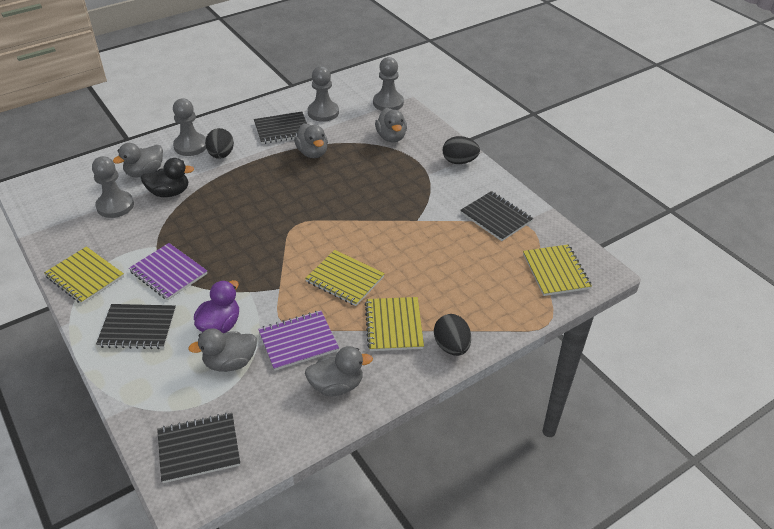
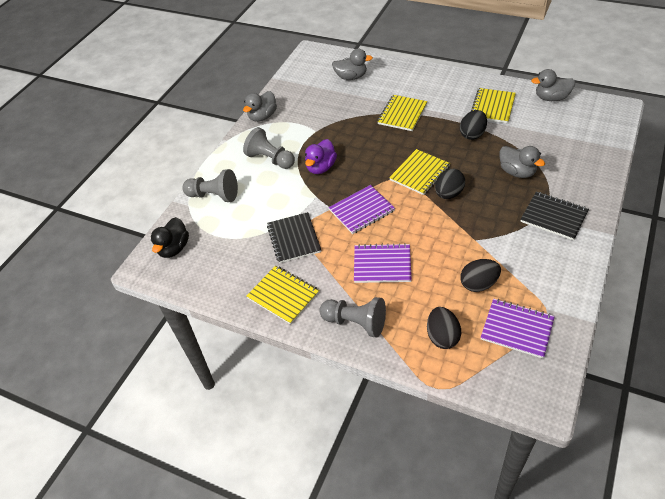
black egg: 3 -> 4
black notebook: 4 -> 2
grey duck: 5 -> 4
grey pawn: 4 -> 3
purple notebook: 2 -> 3

